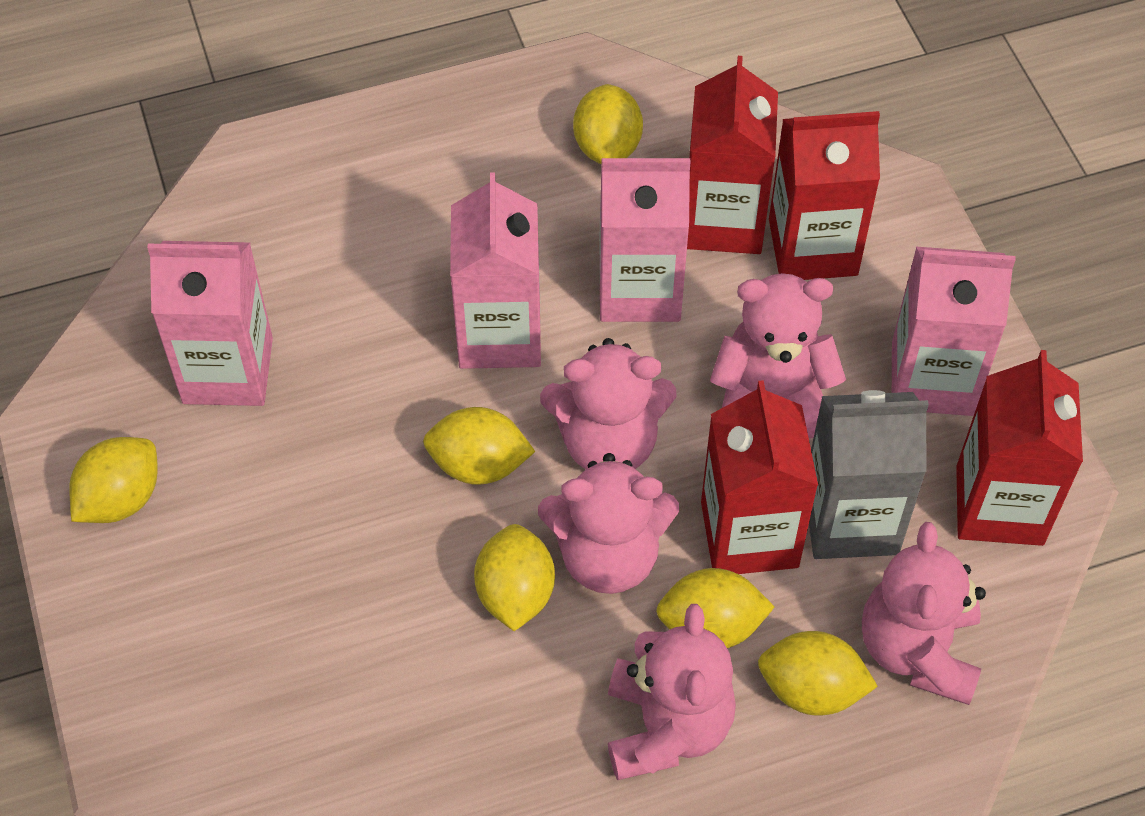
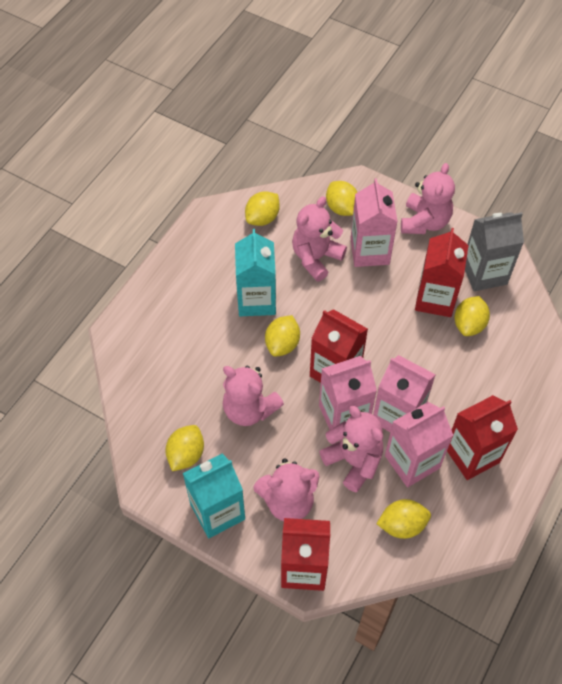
turquoise carton: 0 -> 2

